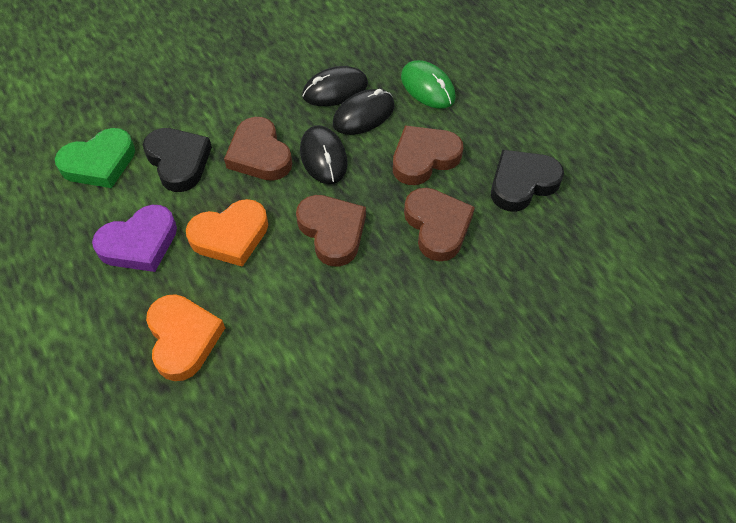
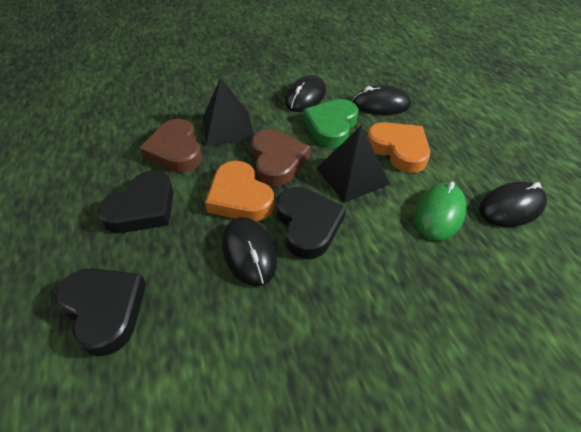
black heart: 2 -> 3
black mouse: 3 -> 4
black pyramid: 0 -> 2
brown heart: 4 -> 2
purple heart: 1 -> 0

